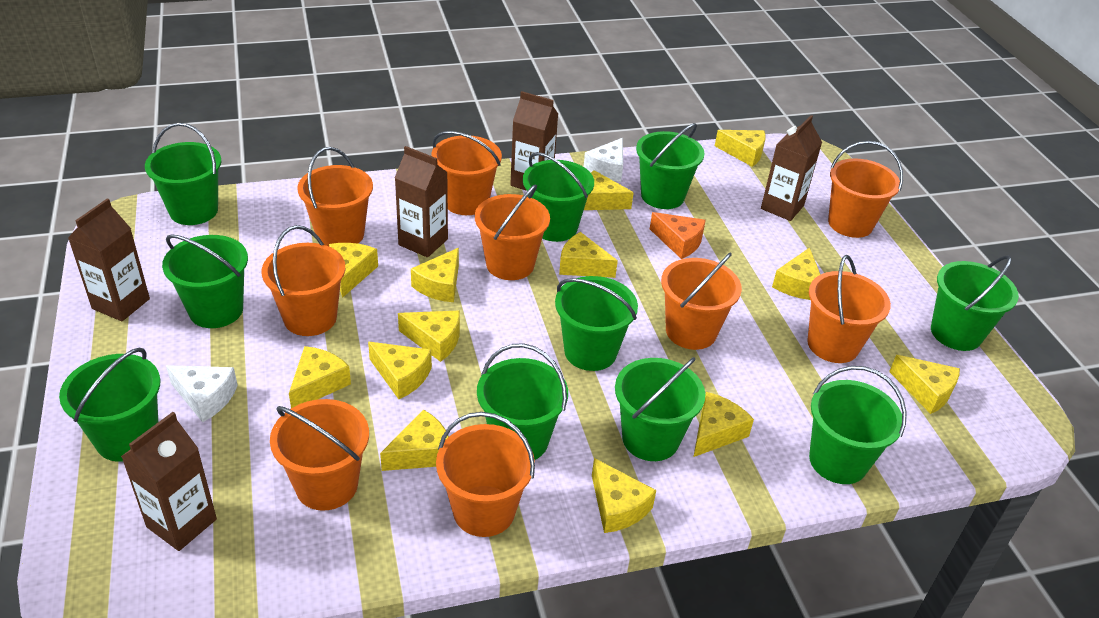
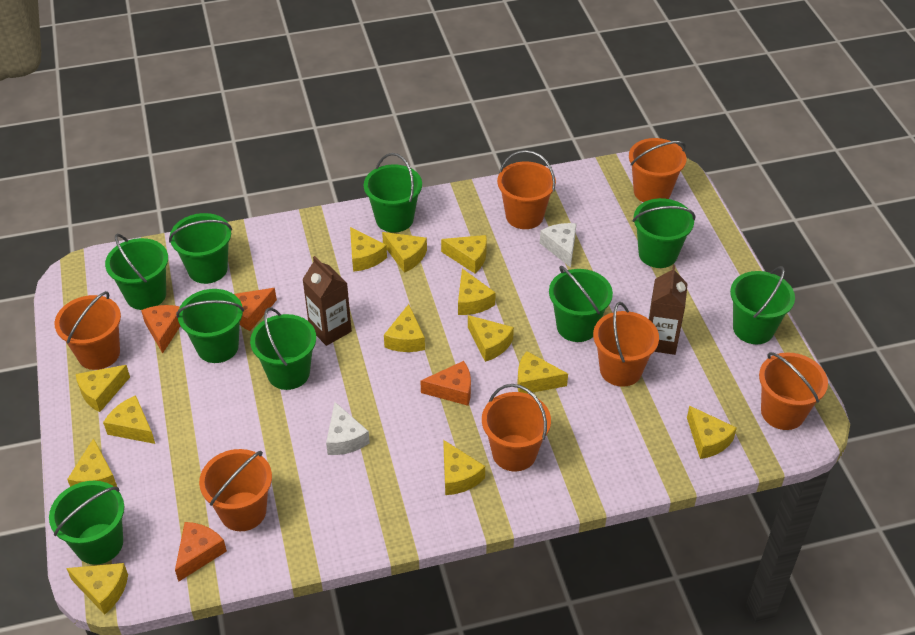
brown carton: 5 -> 2
green bucket: 10 -> 9
orange bucket: 9 -> 7
orange cheese: 1 -> 4

